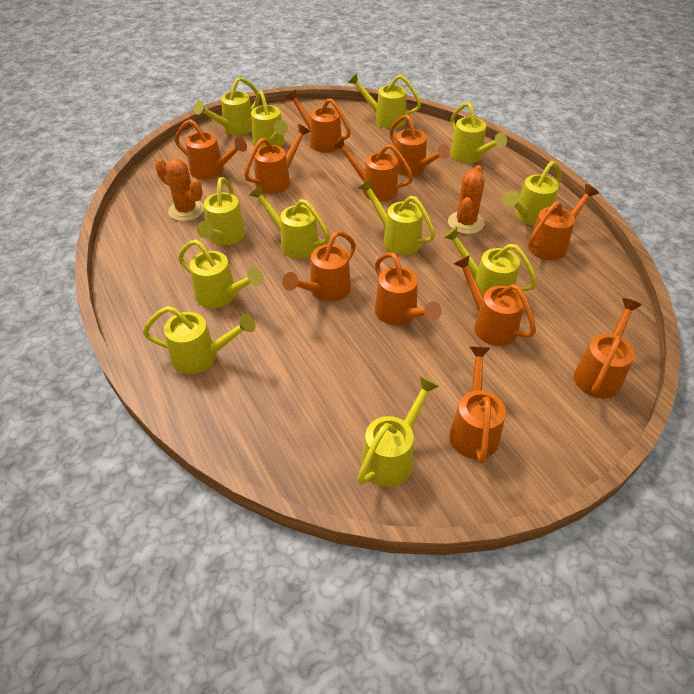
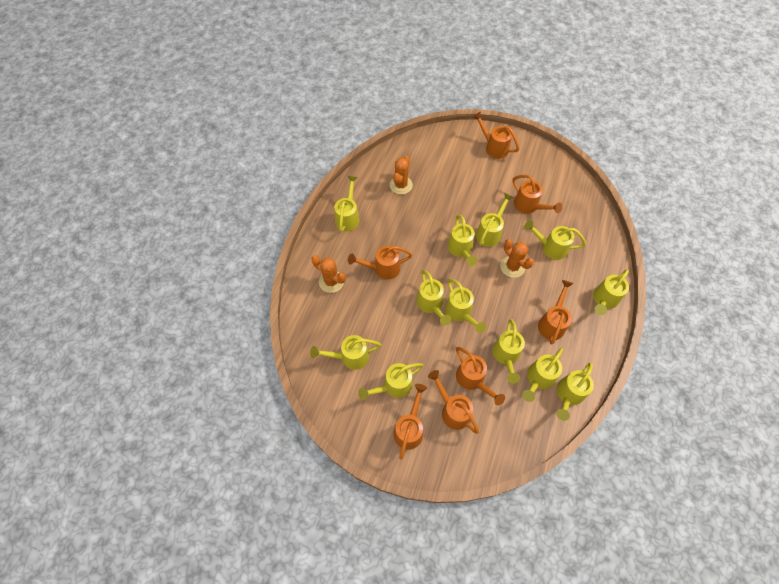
orange cactus: 2 -> 3
orange watering can: 11 -> 7

